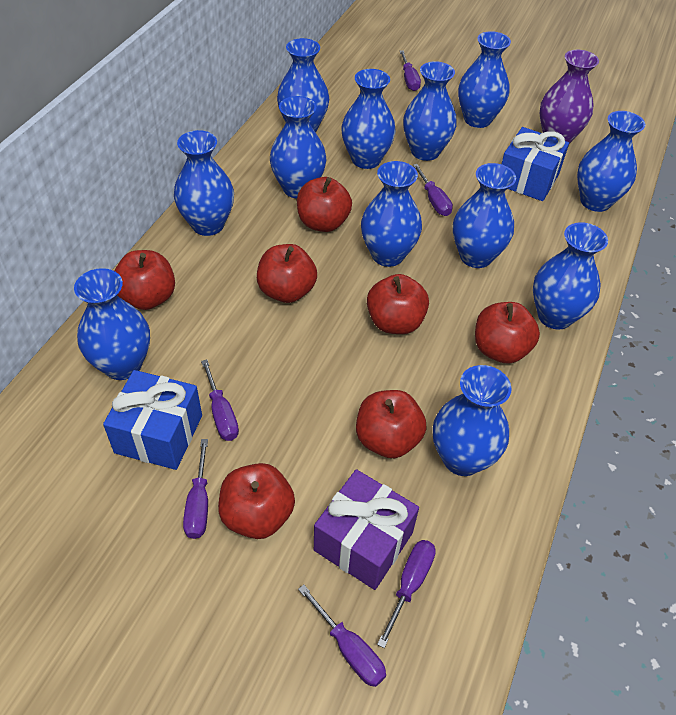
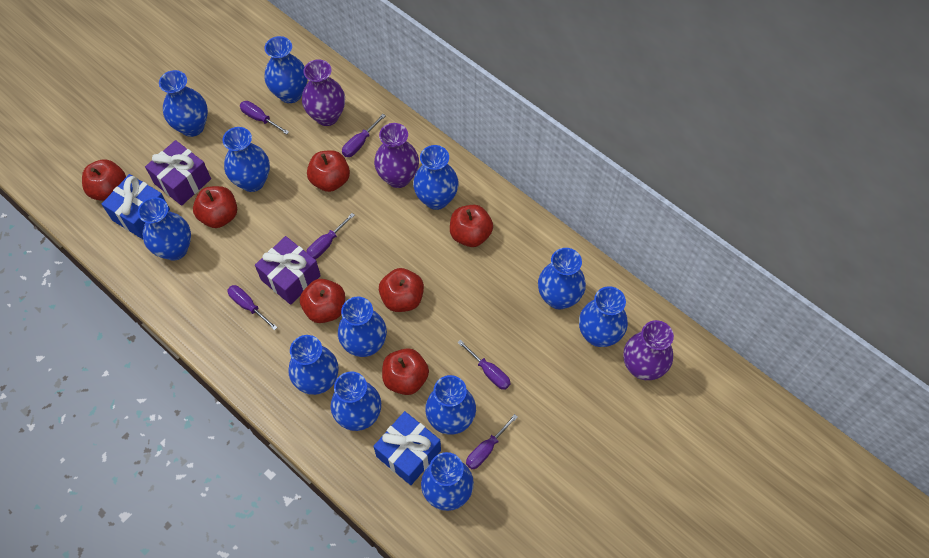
purple gift: 1 -> 2
purple vase: 1 -> 3

